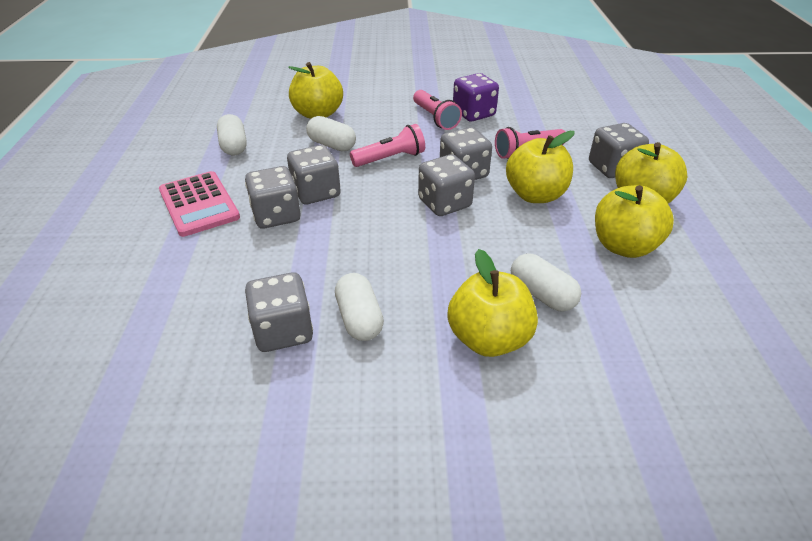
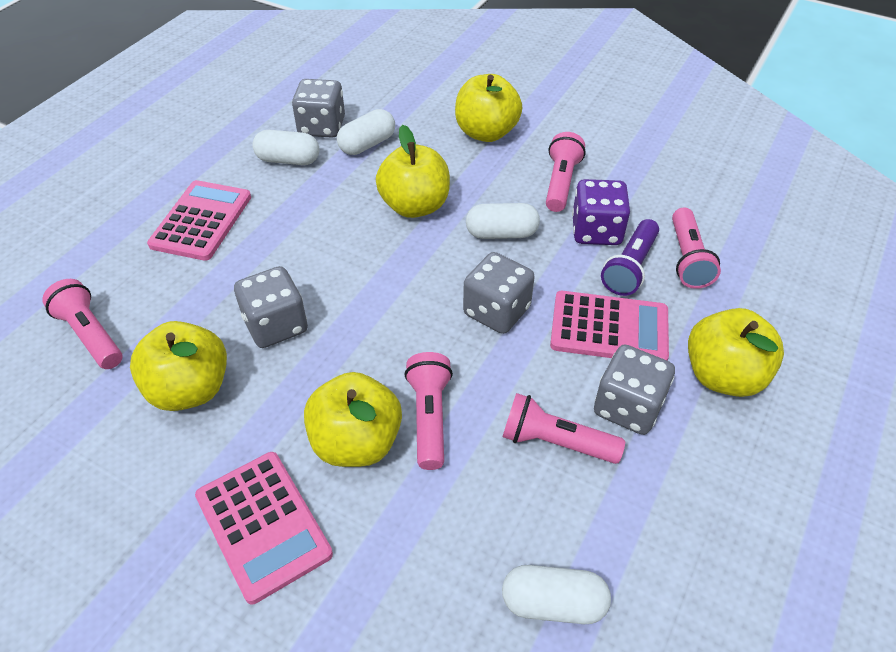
grey dice: 6 -> 4
pink calculator: 1 -> 3
pink flashlight: 3 -> 5
purple flashlight: 0 -> 1

